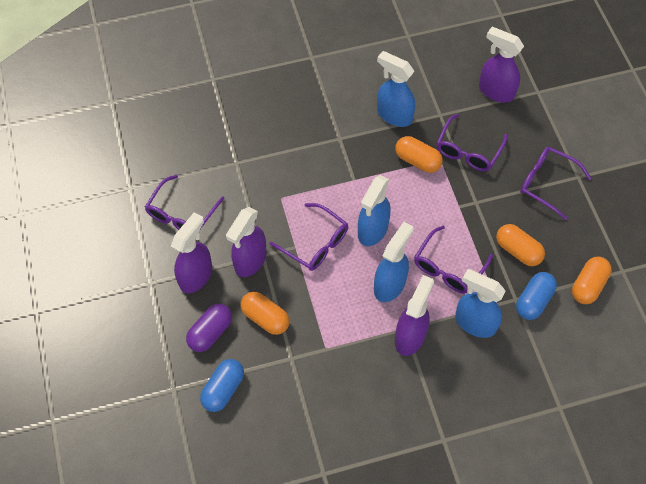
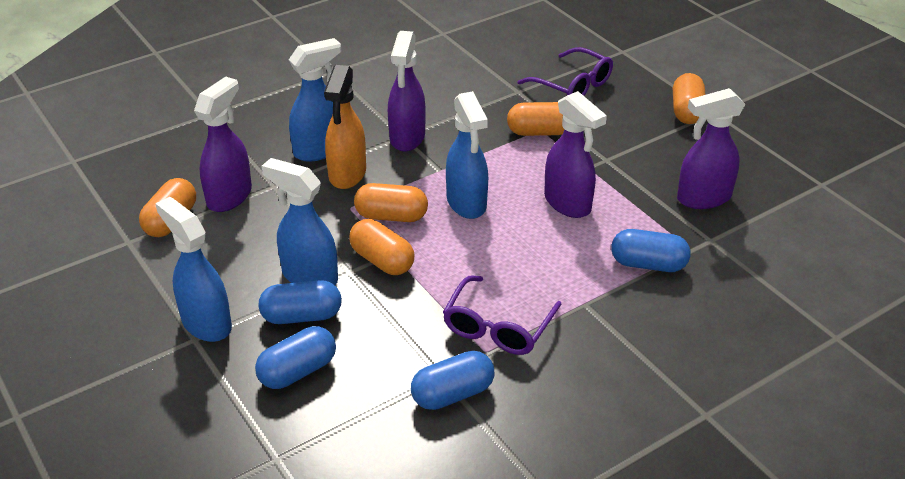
blue capsule: 2 -> 4
orange capsule: 4 -> 5
orange spray bottle: 0 -> 1
purple capsule: 1 -> 0
purple glasses: 5 -> 2

